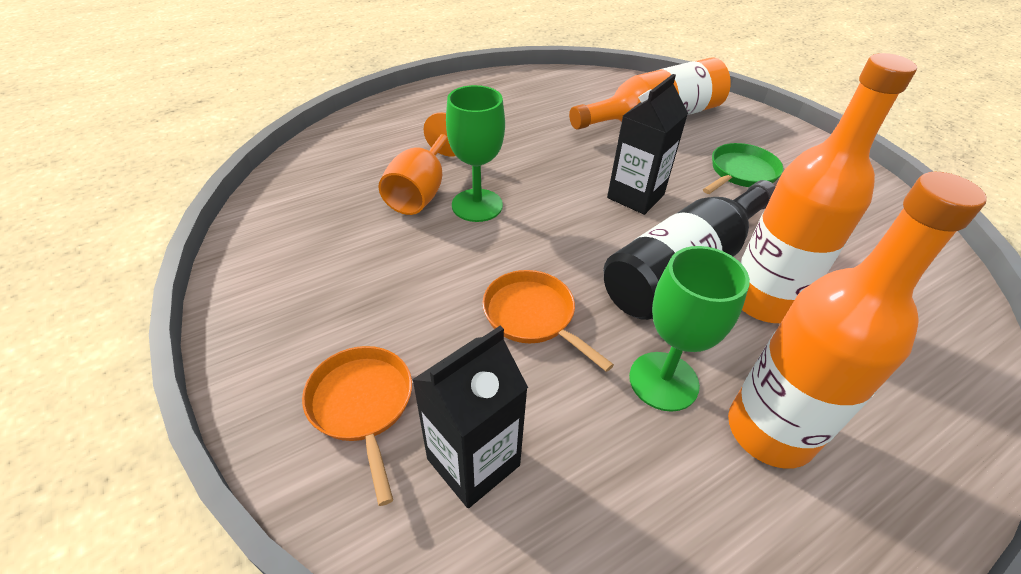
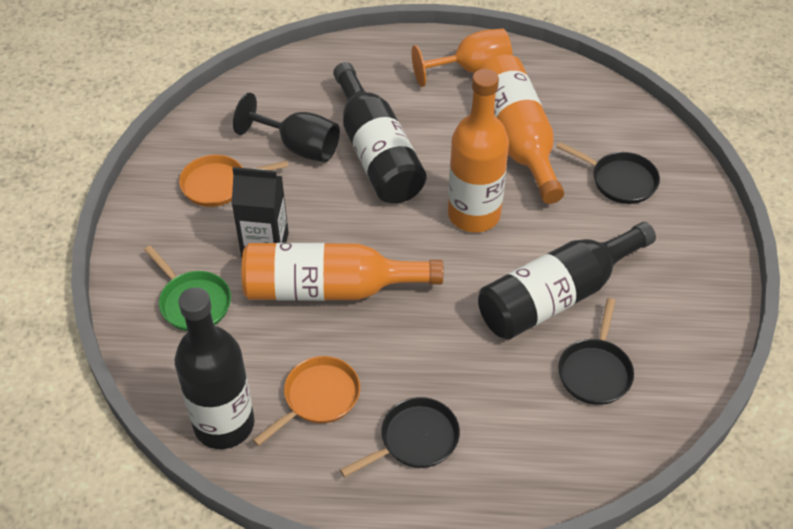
black bottle: 1 -> 3
black carton: 2 -> 1
black goblet: 0 -> 1
black pan: 0 -> 3
green goblet: 2 -> 0

